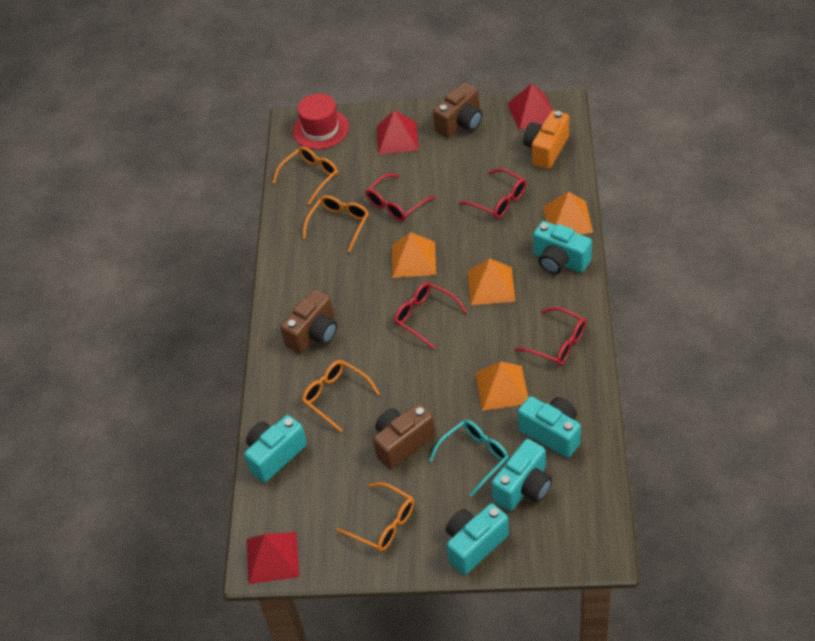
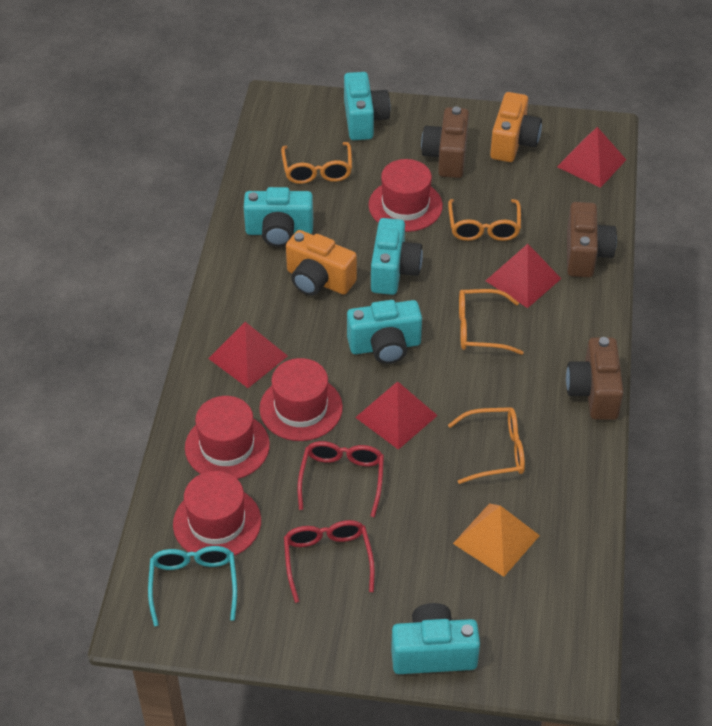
orange camera: 1 -> 2
orange pyramid: 4 -> 1
red glasses: 4 -> 2
red hat: 1 -> 4
red pyramid: 3 -> 4

